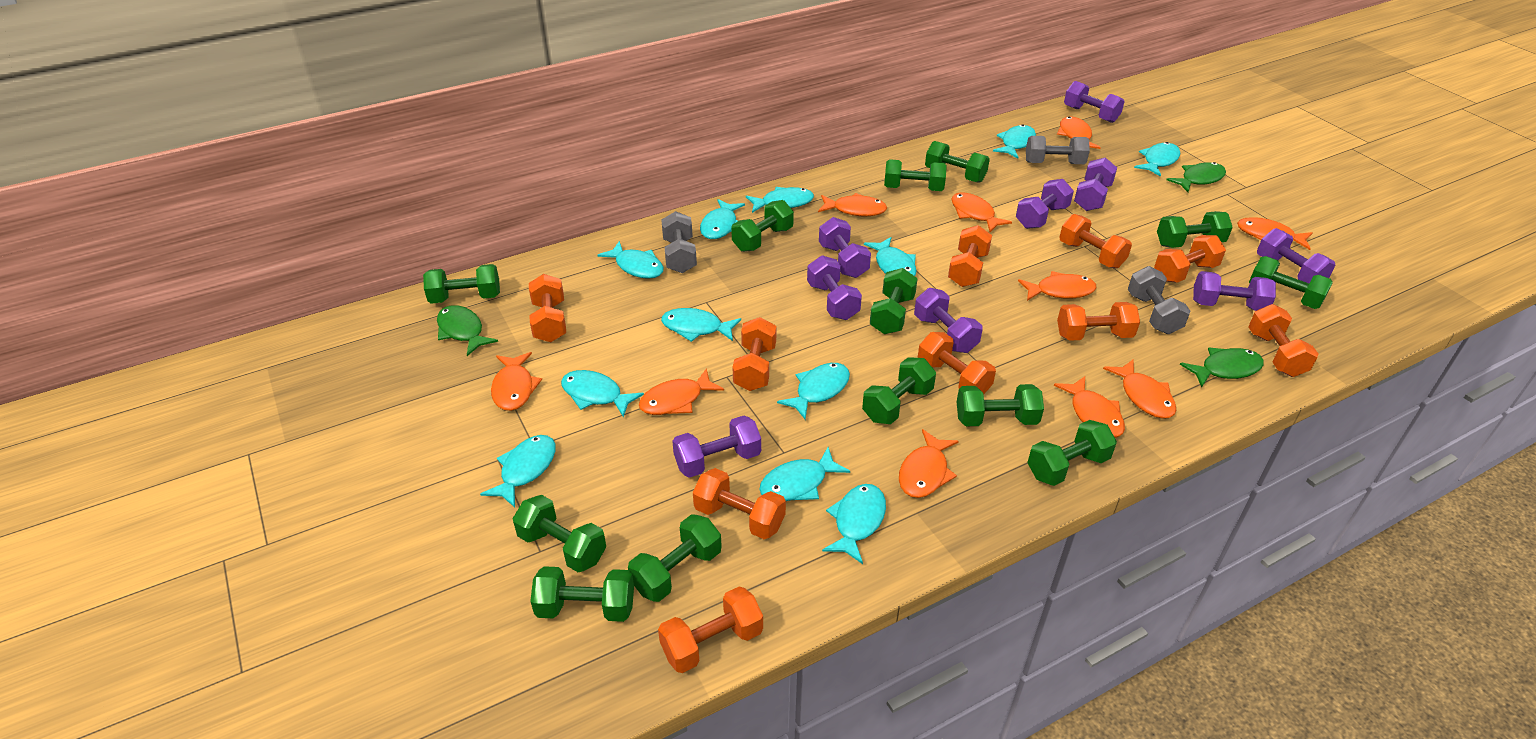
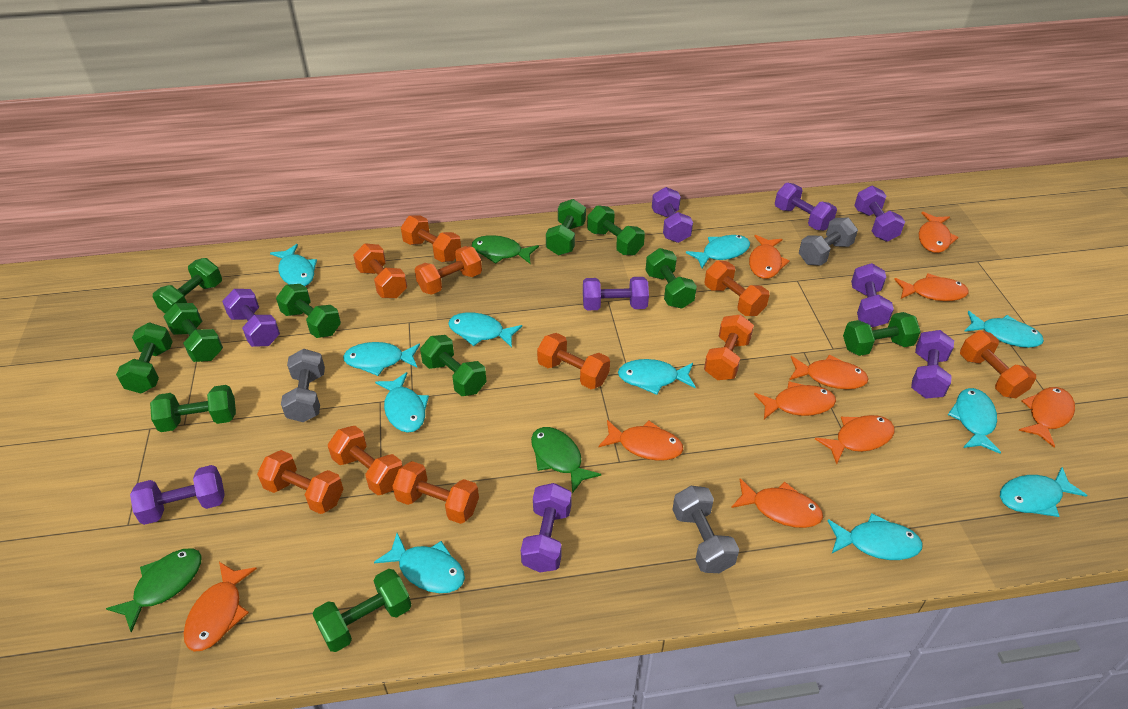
green dumbbell: 13 -> 11
turquoise fish: 12 -> 11

